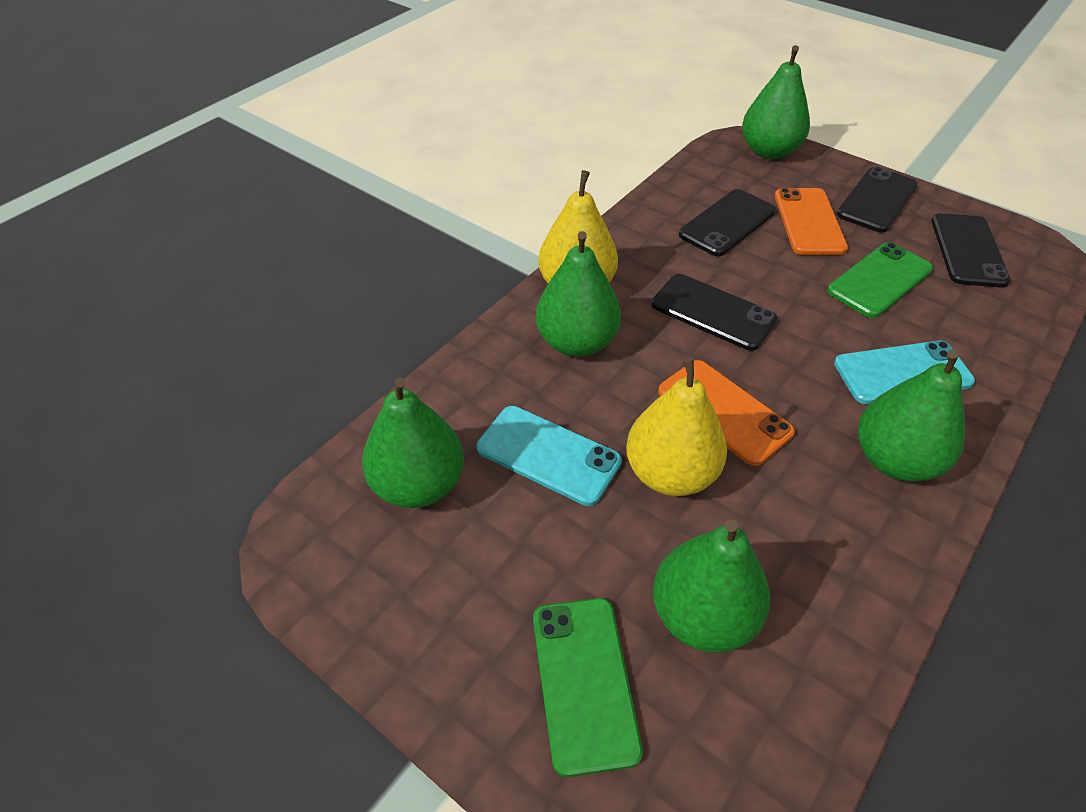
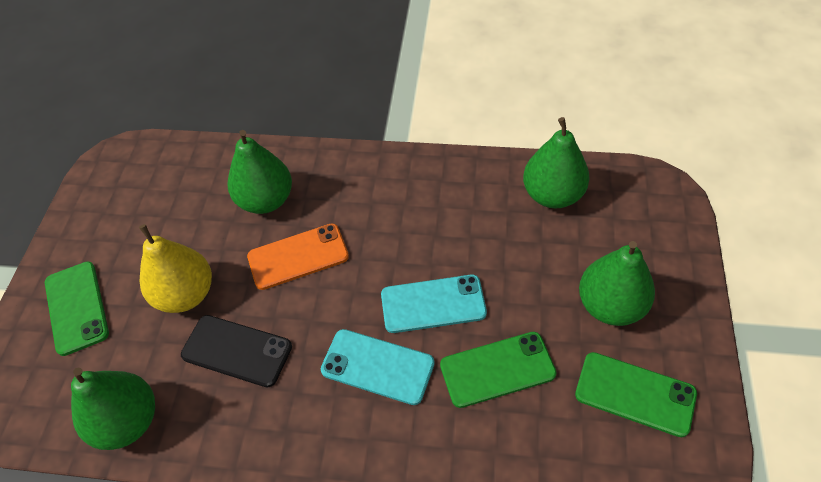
black phone: 4 -> 1
green pear: 5 -> 4
green phone: 2 -> 3
orange phone: 2 -> 1
yellow pear: 2 -> 1

